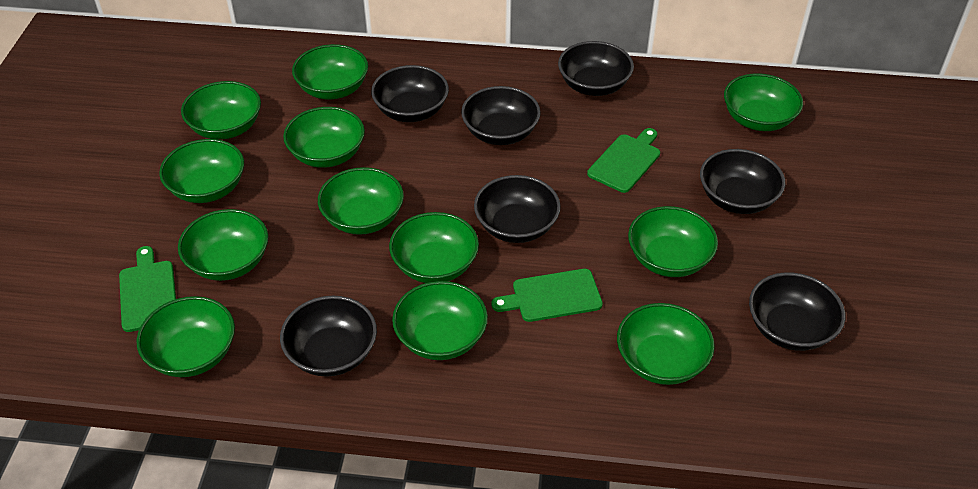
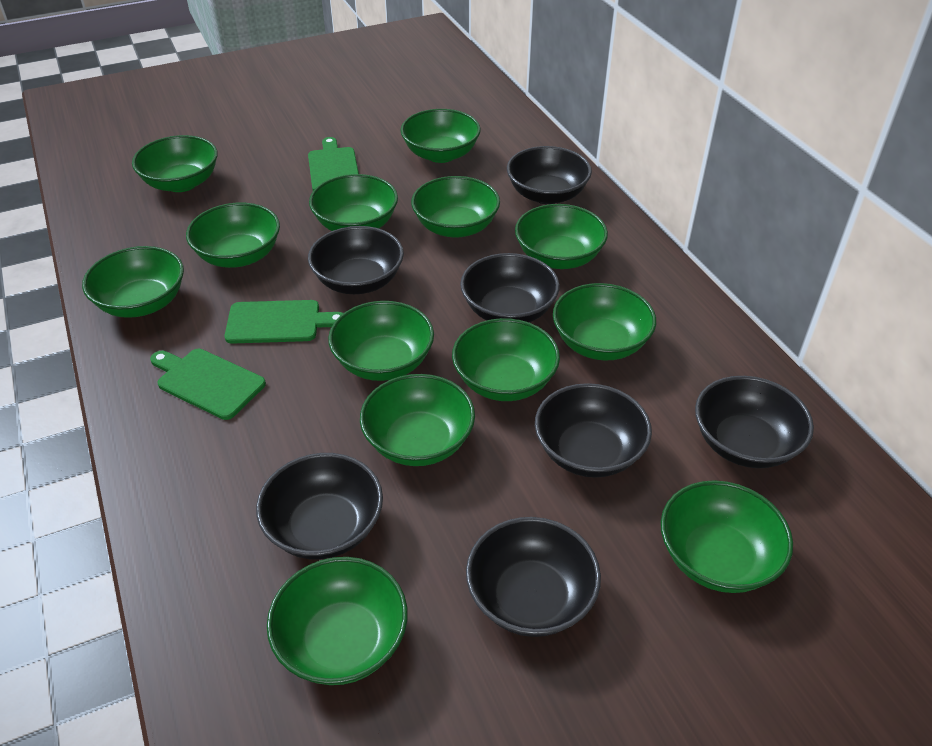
green bowl: 12 -> 13

